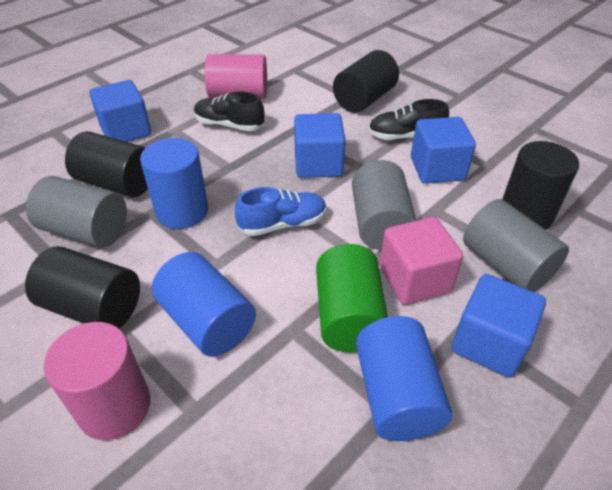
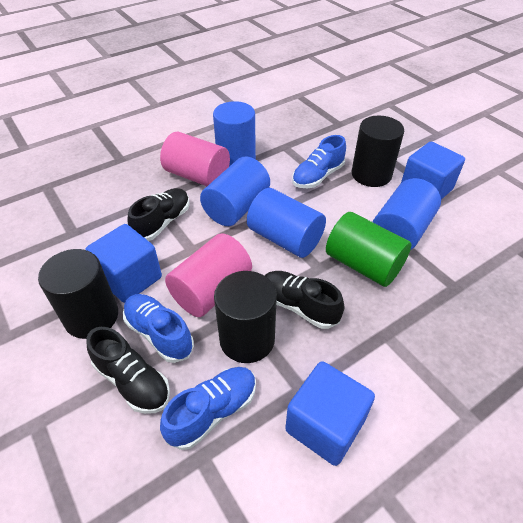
black cylinder: 4 -> 3
black shoe: 2 -> 3
blue cube: 4 -> 3
blue cylinder: 3 -> 4
blue shoe: 1 -> 3
grey cylinder: 3 -> 0
pink cube: 1 -> 0

